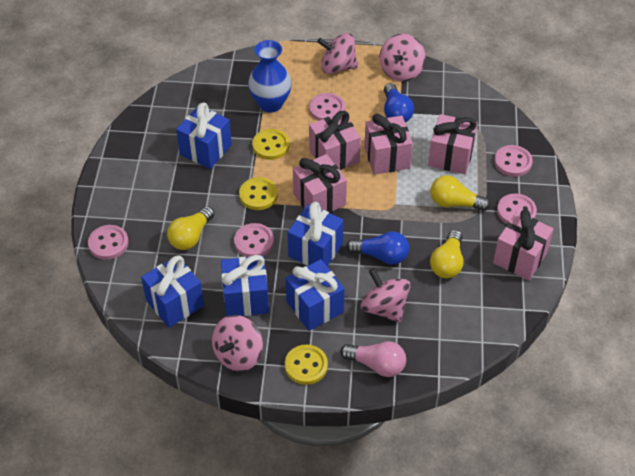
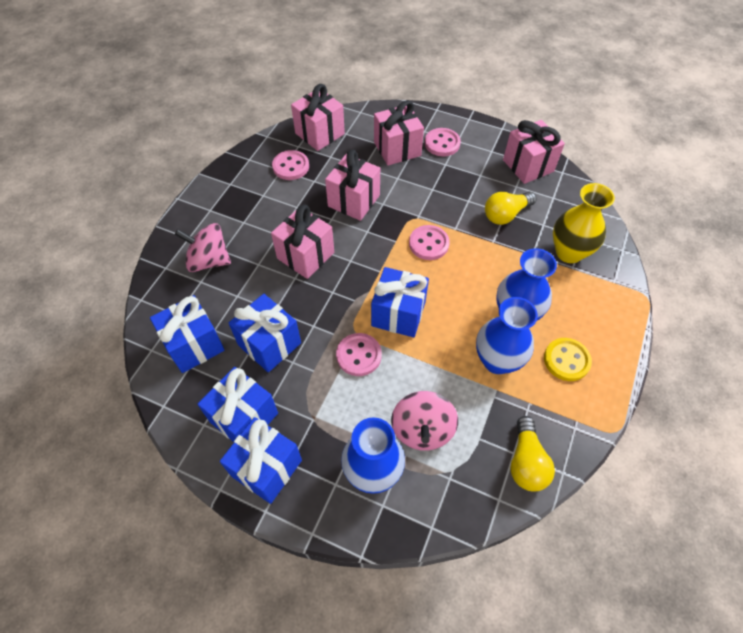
blue light bulb: 2 -> 0
blue vase: 1 -> 3
pink button: 5 -> 4
pink light bulb: 1 -> 0
pink spinning top: 4 -> 2
yellow button: 3 -> 1
yellow light bulb: 3 -> 2
yellow vase: 0 -> 1

